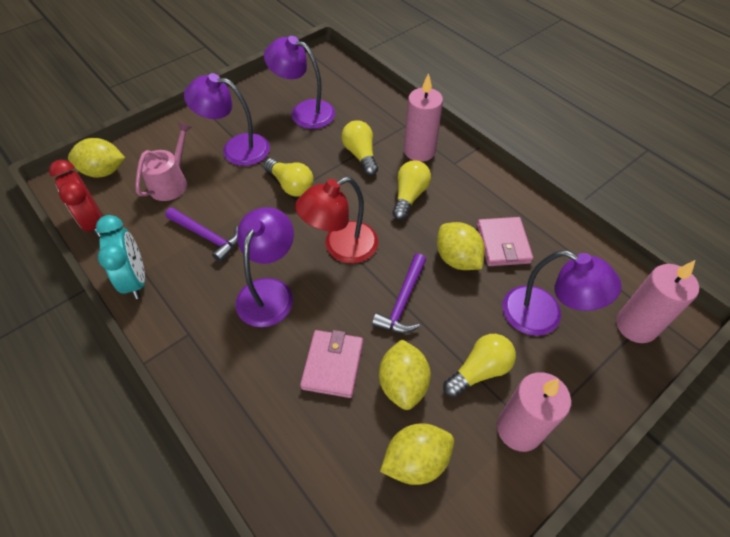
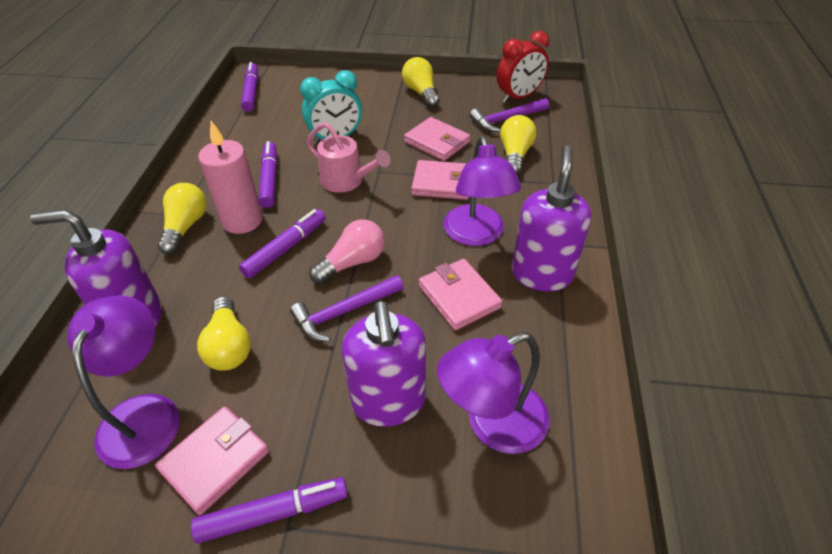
pink candle: 3 -> 1
pink light bulb: 0 -> 1
pink wallet: 2 -> 4
purple lamp: 4 -> 3
purple marker: 0 -> 4
purple soap dispenser: 0 -> 3
red lamp: 1 -> 0
yellow lemon: 4 -> 0

